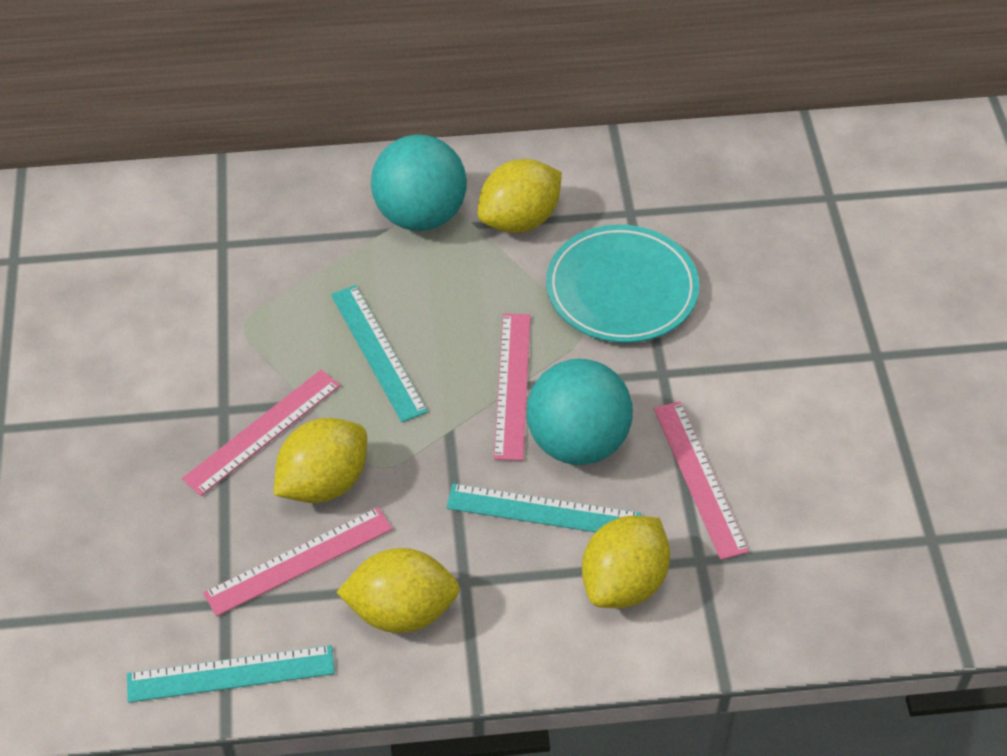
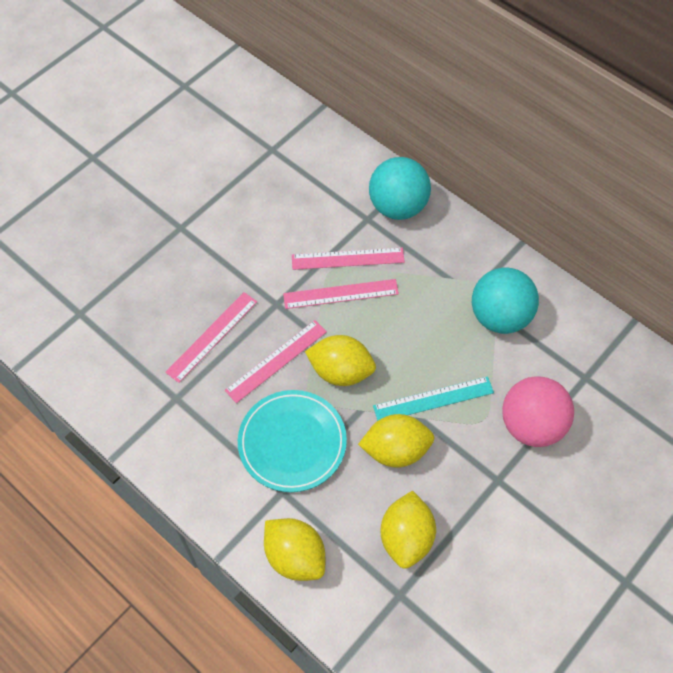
pink ball: 0 -> 1
turquoise ruler: 3 -> 1

